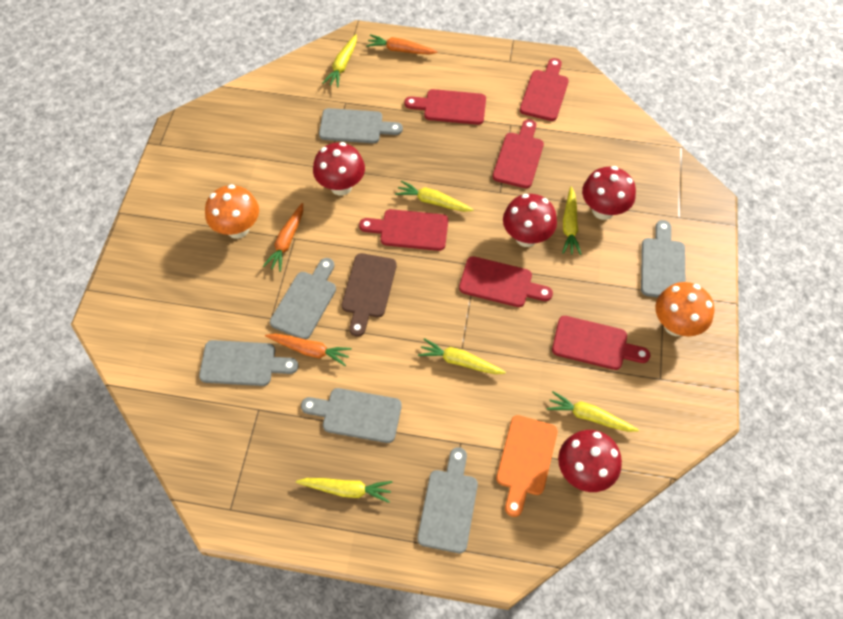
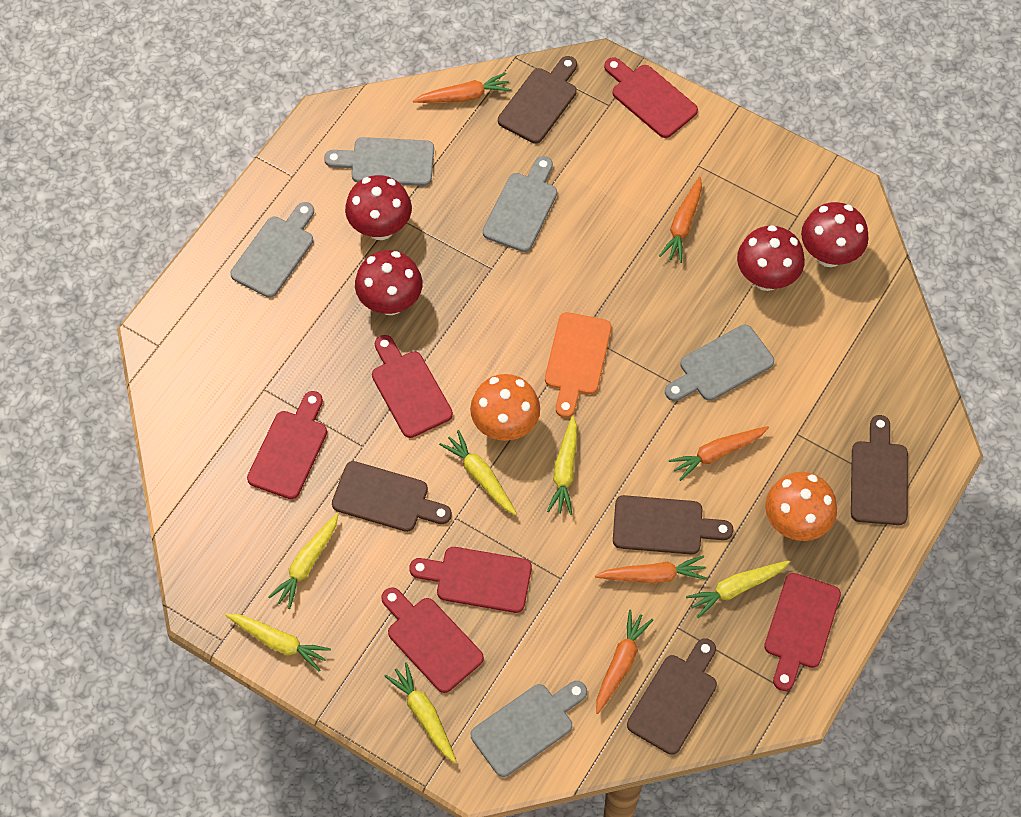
brown cutting board: 1 -> 5
grey cutting board: 6 -> 5
orange carrot: 3 -> 5

